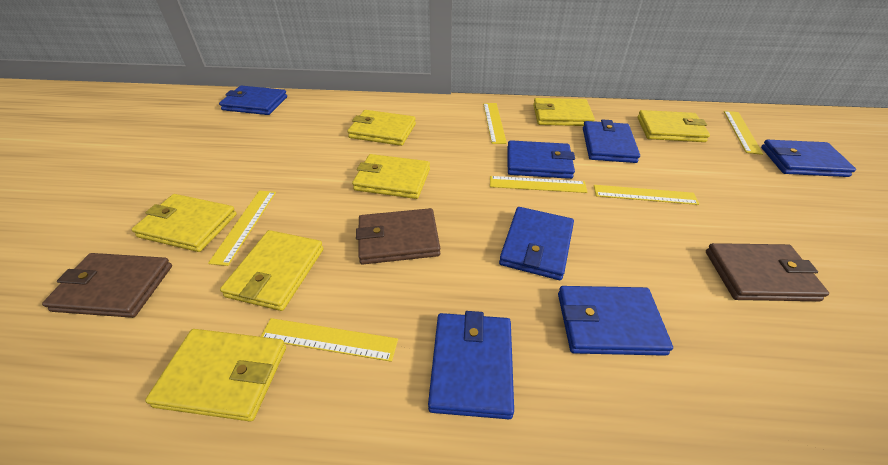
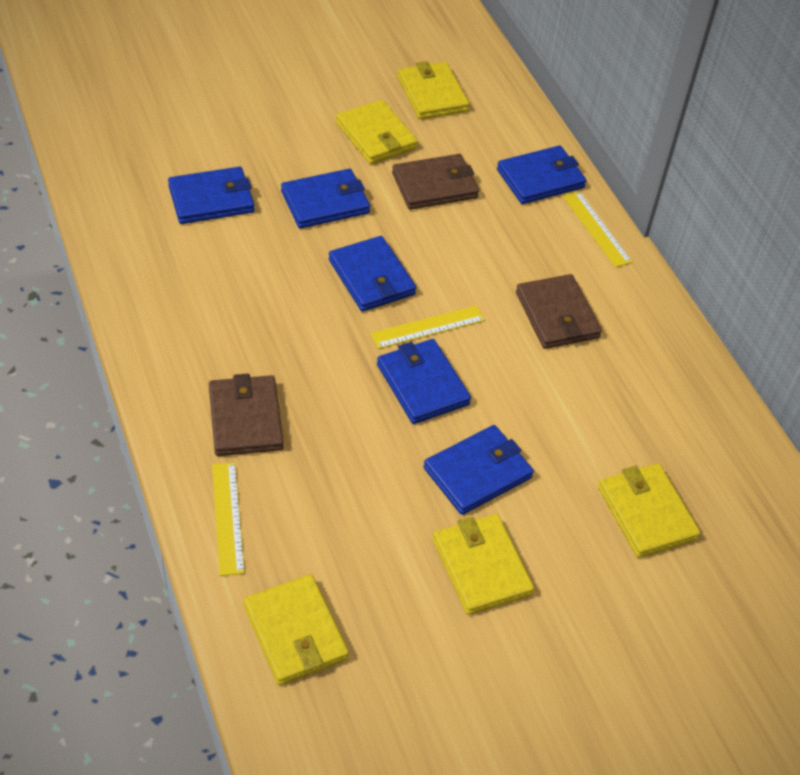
blue wallet: 7 -> 6
yellow ruler: 6 -> 3
yellow wallet: 7 -> 5

